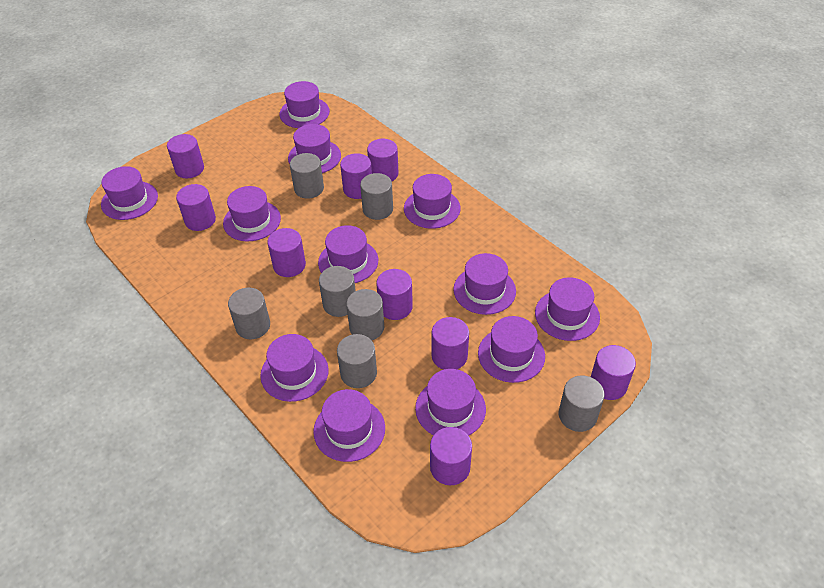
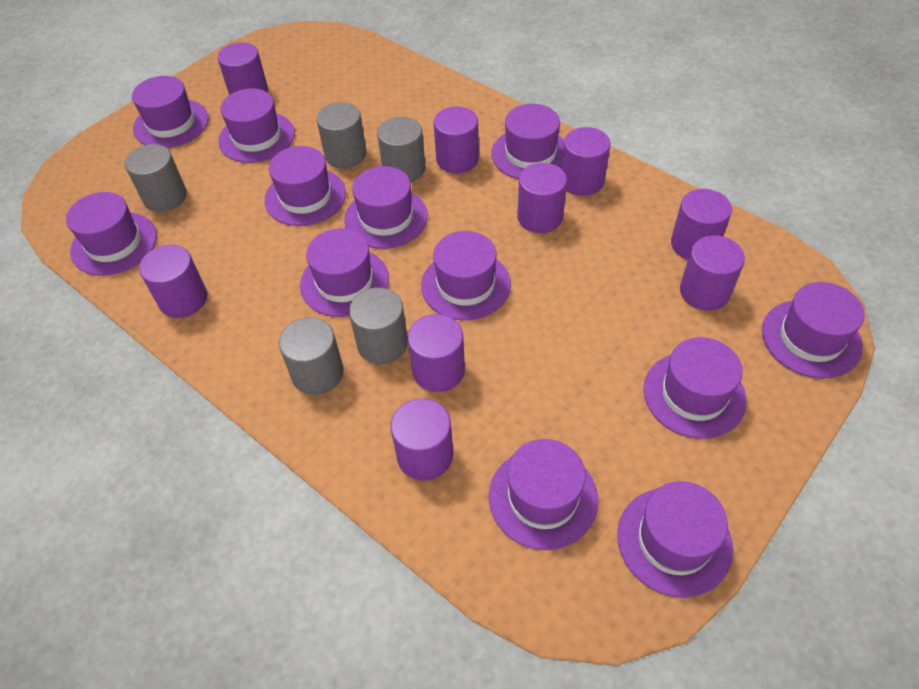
grey cylinder: 7 -> 5

